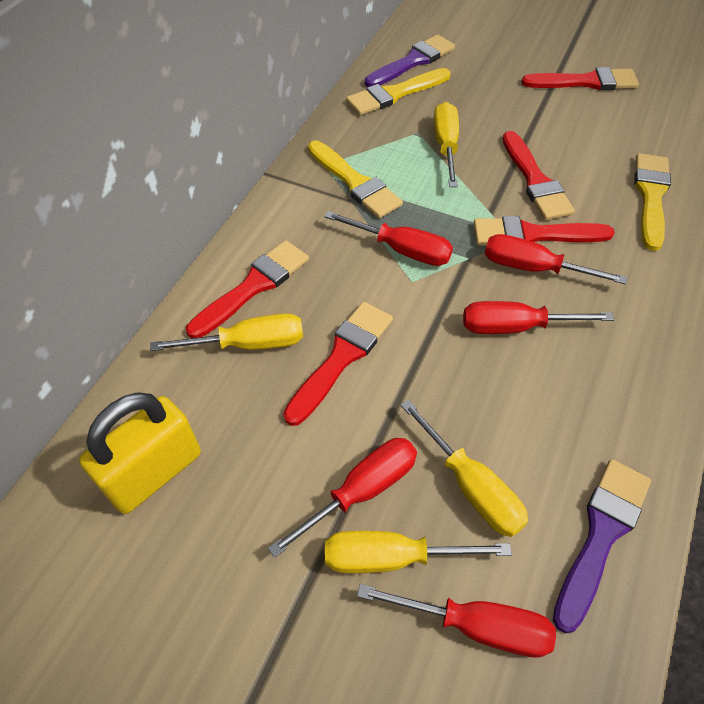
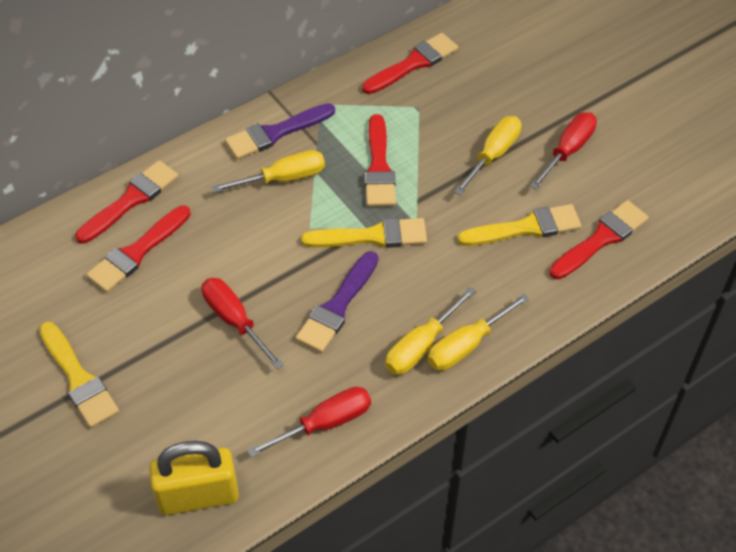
red screwdriver: 5 -> 3

